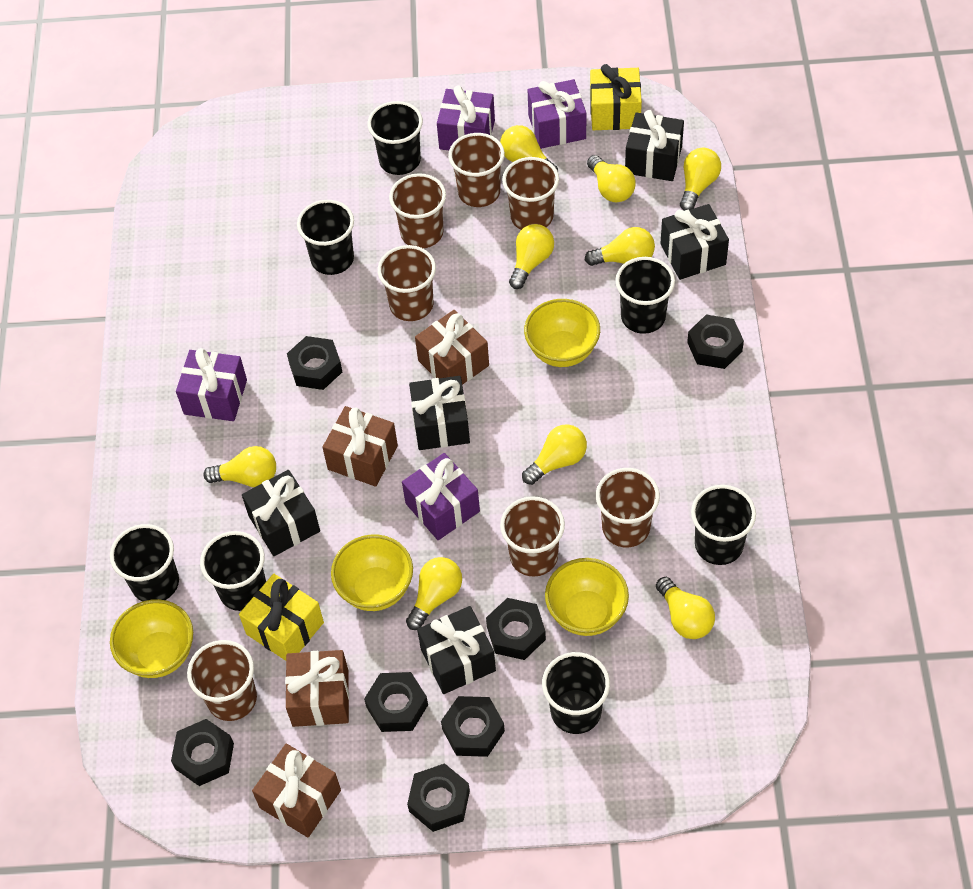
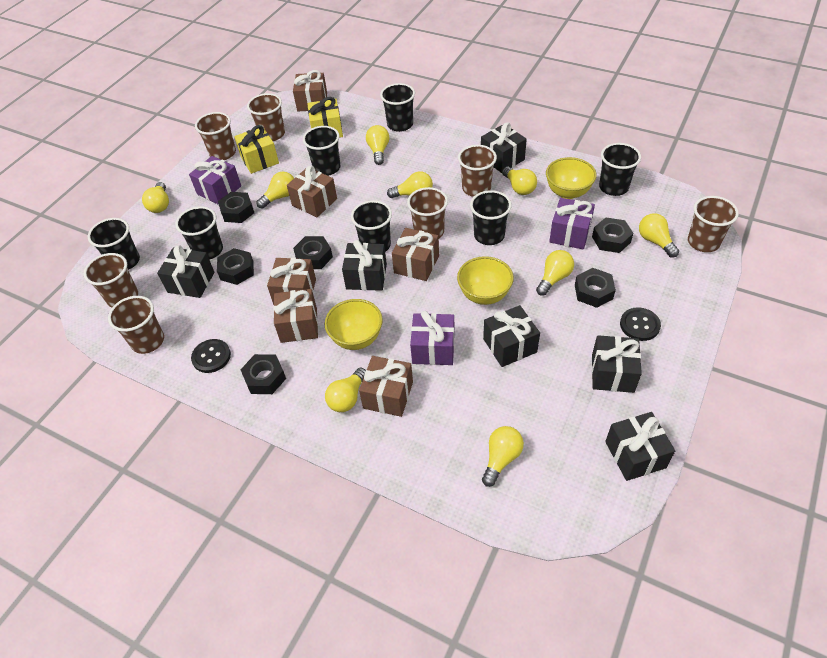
black button: 0 -> 2
black gift: 5 -> 6
black nut: 7 -> 6
brown gift: 4 -> 6
purple gift: 4 -> 3
yellow bowl: 4 -> 3

